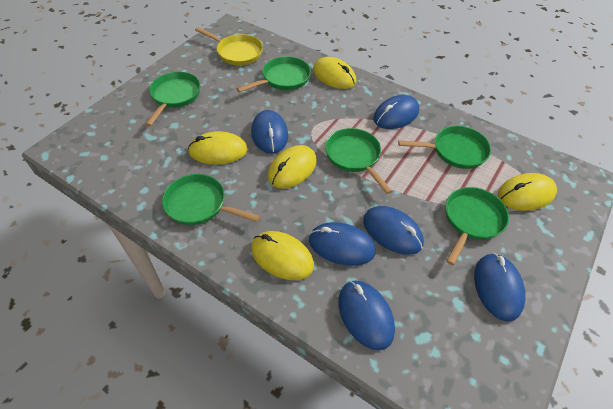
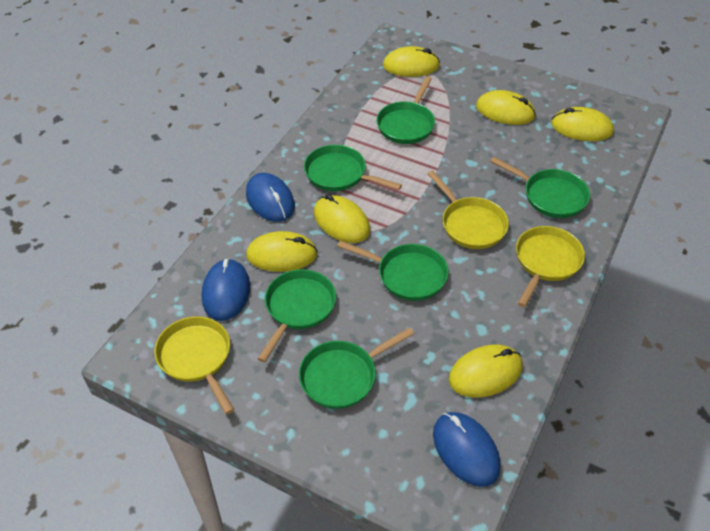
blue mouse: 6 -> 3
yellow mouse: 5 -> 6
yellow pan: 1 -> 3

